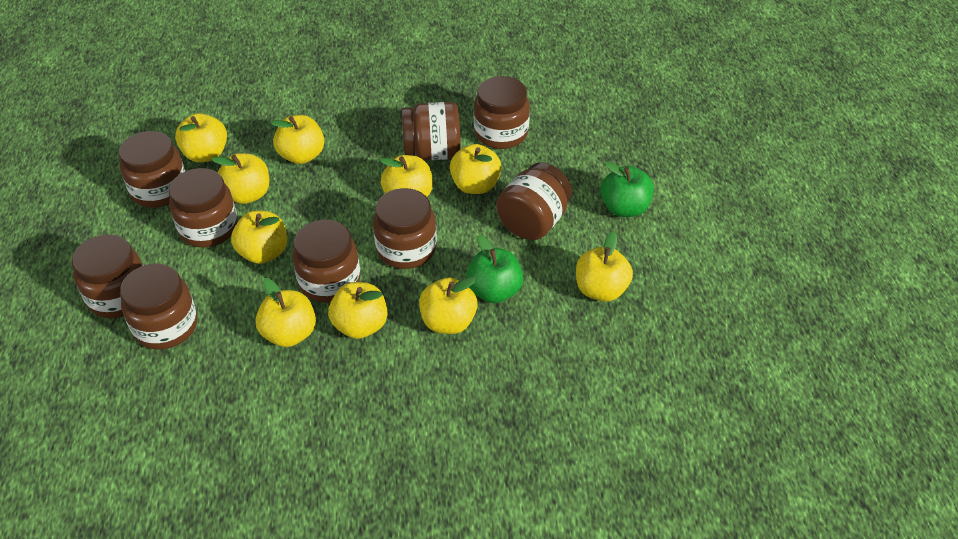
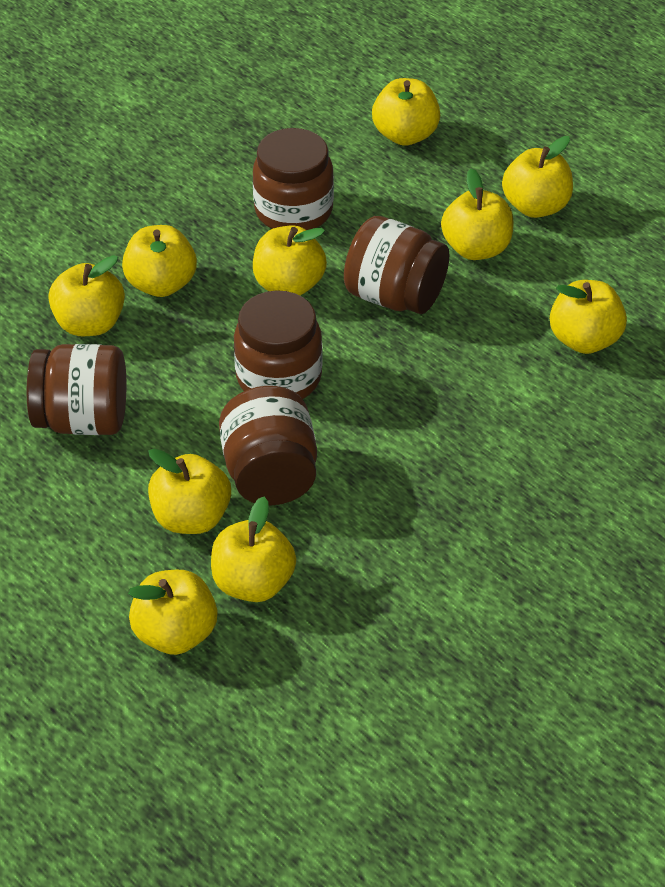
brown jar: 9 -> 5
green apple: 2 -> 0

